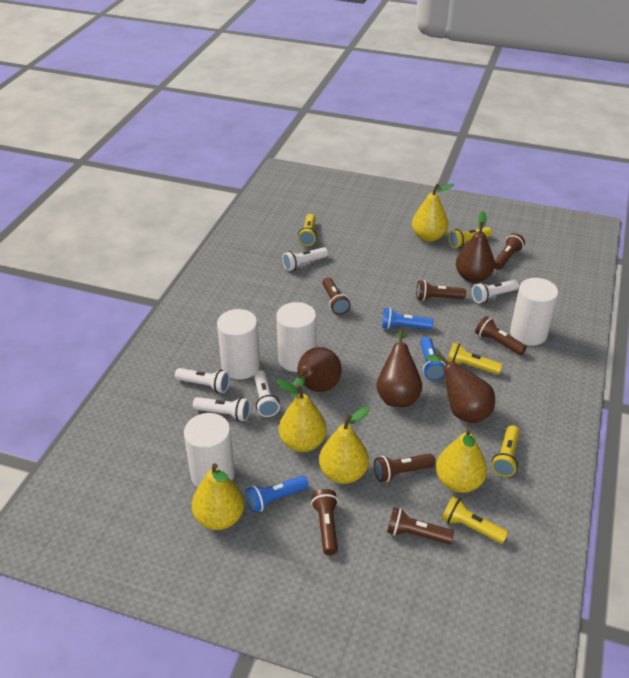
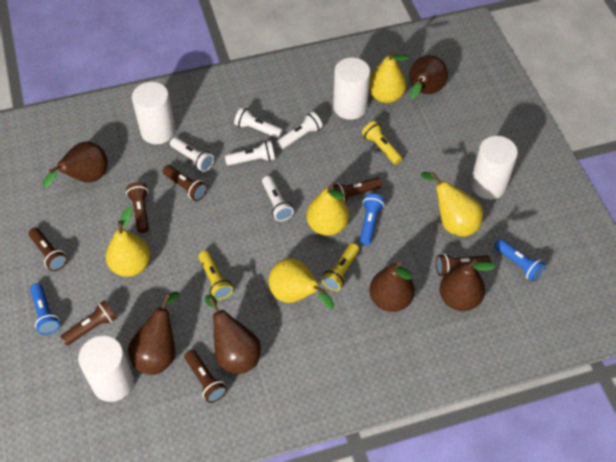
brown pear: 4 -> 6
yellow flashlight: 5 -> 3

